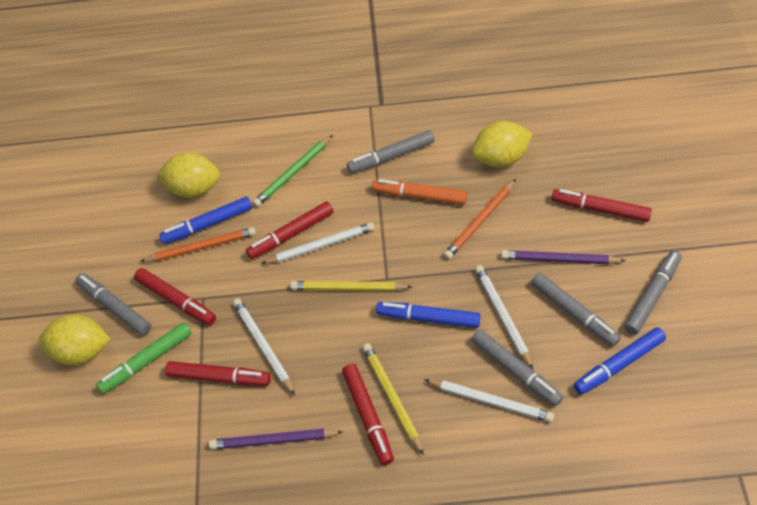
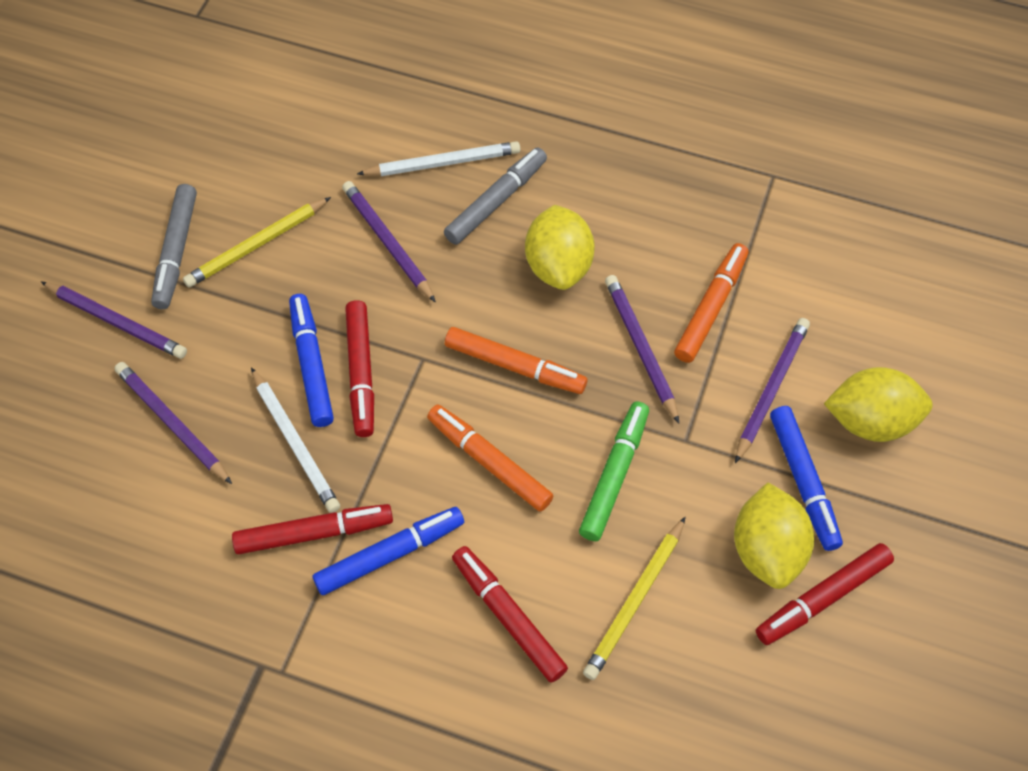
green pencil: 1 -> 0
grey marker: 5 -> 2
orange marker: 1 -> 3
orange pencil: 2 -> 0
purple pencil: 2 -> 5
red marker: 5 -> 4
white pencil: 4 -> 2

